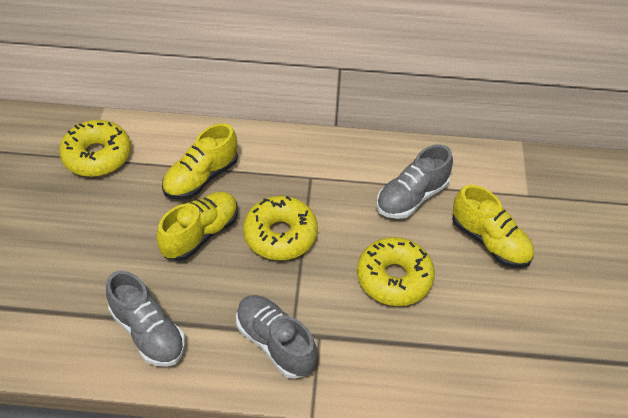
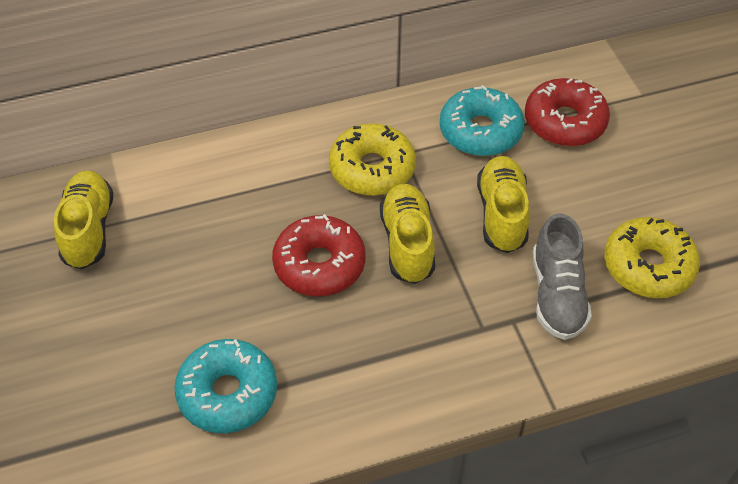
grey shoe: 3 -> 1
red donut: 0 -> 2
turquoise donut: 0 -> 2
yellow donut: 3 -> 2

